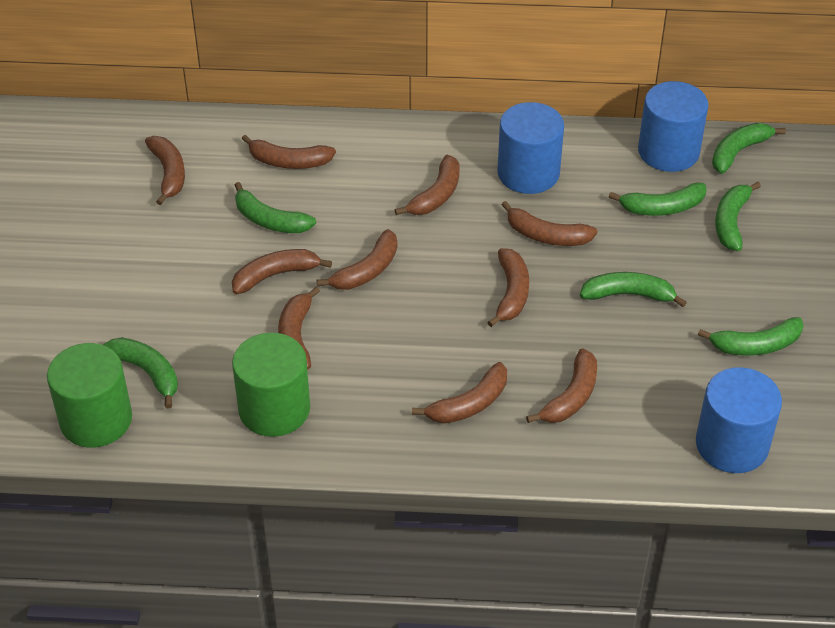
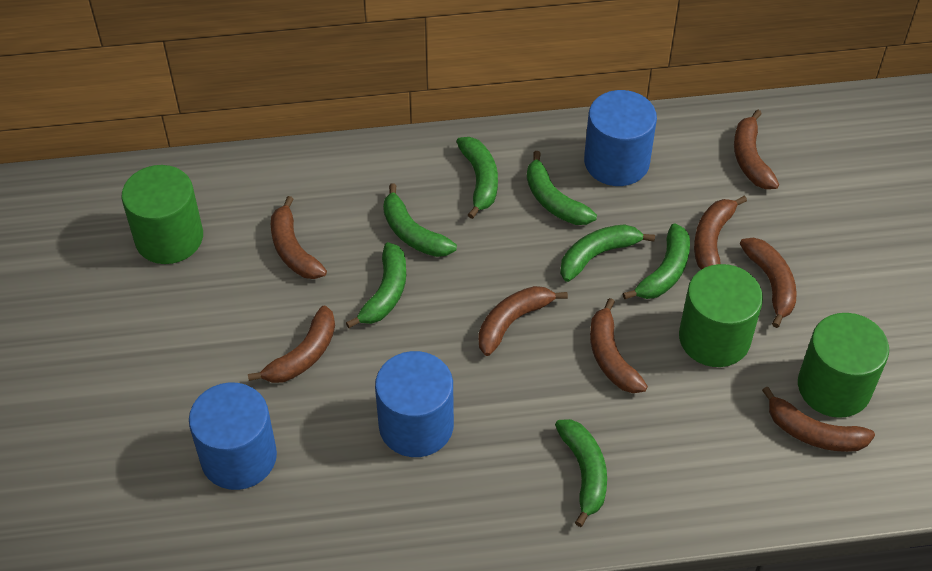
brown banana: 10 -> 8
green cylinder: 2 -> 3

